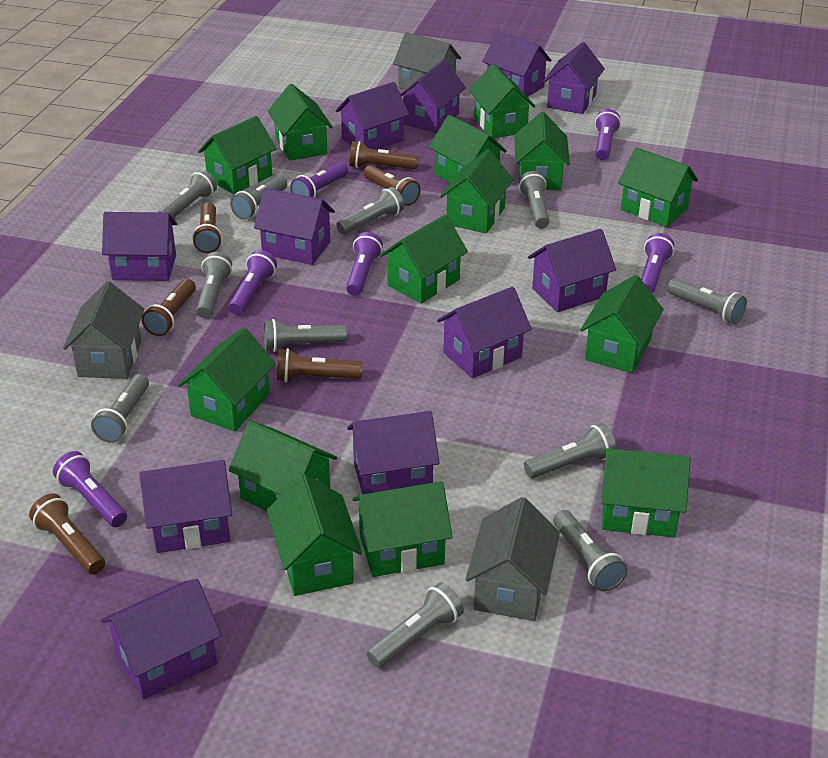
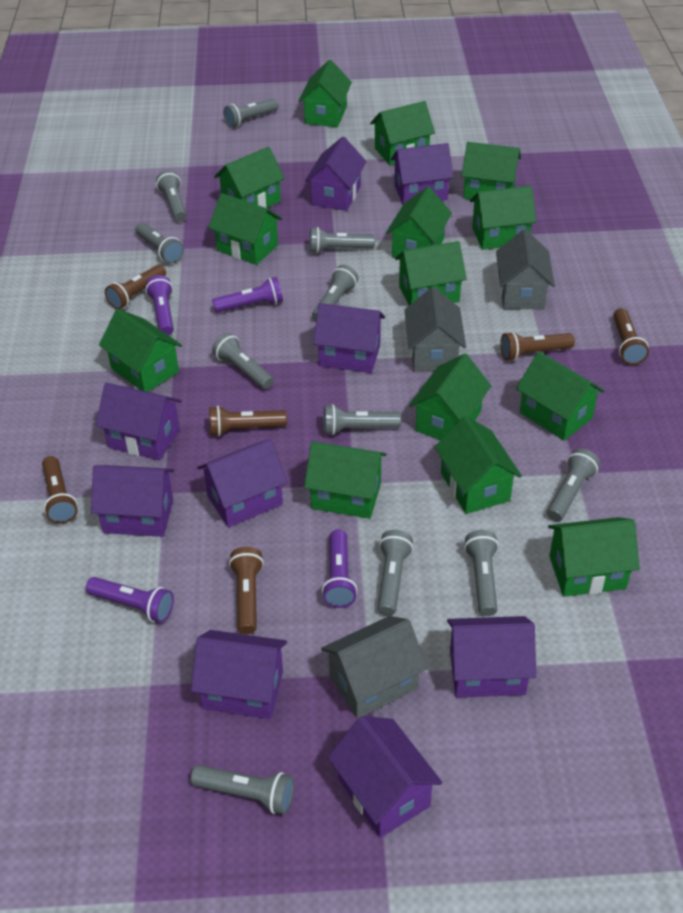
purple flashlight: 6 -> 4
purple house: 11 -> 9

